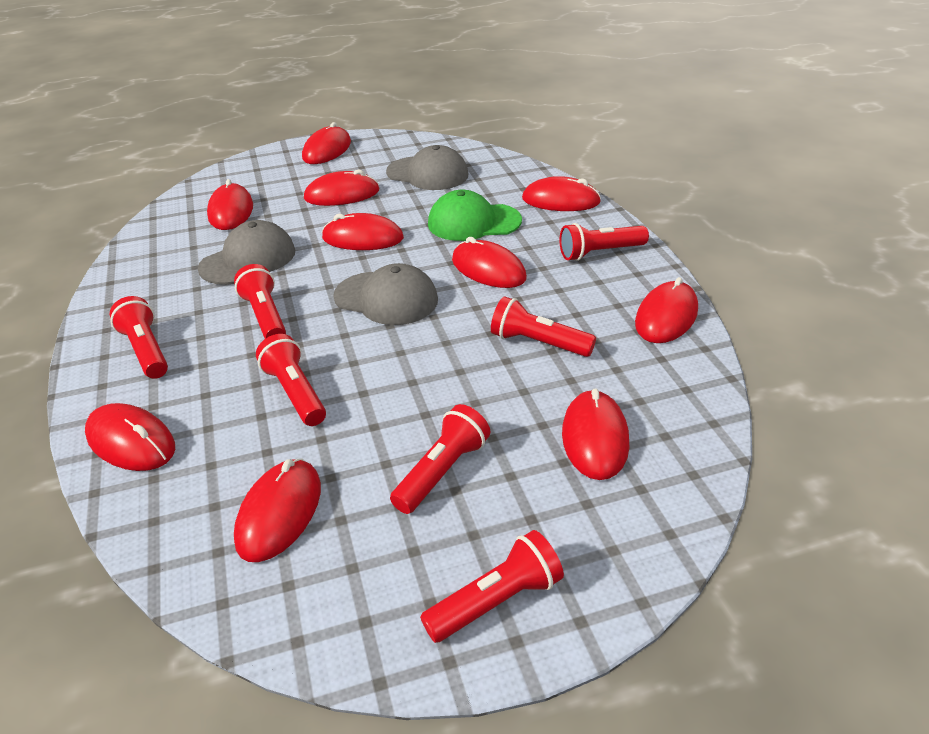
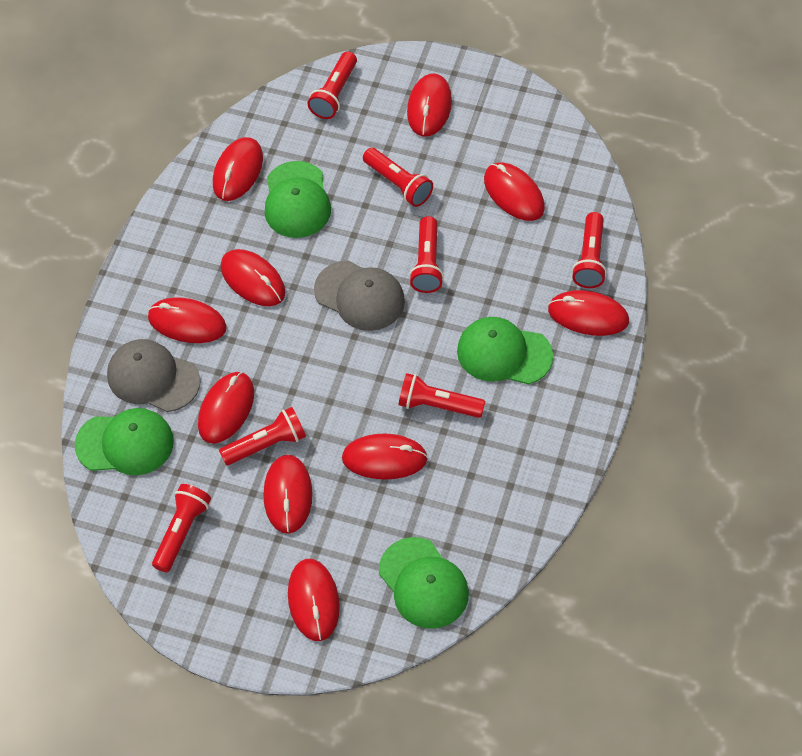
green cap: 1 -> 4
grey cap: 3 -> 2

